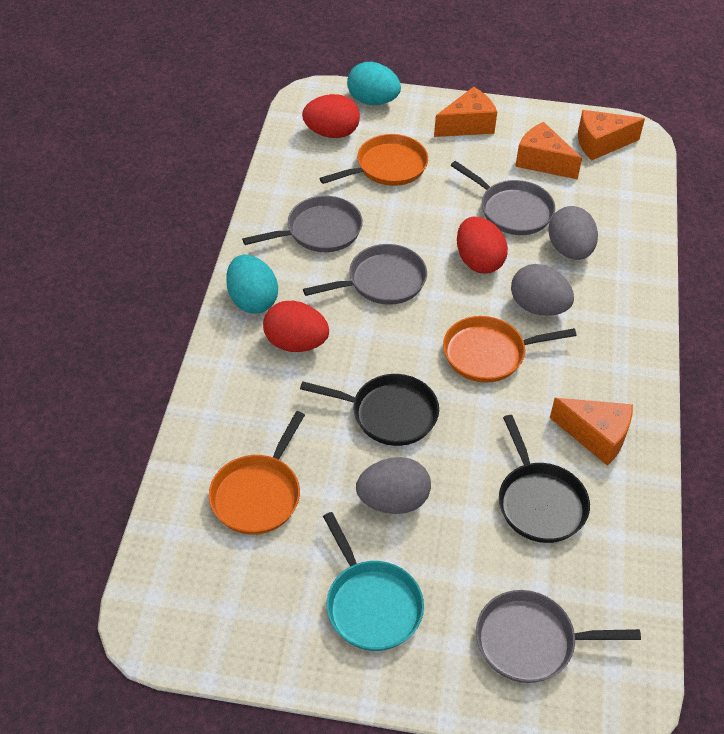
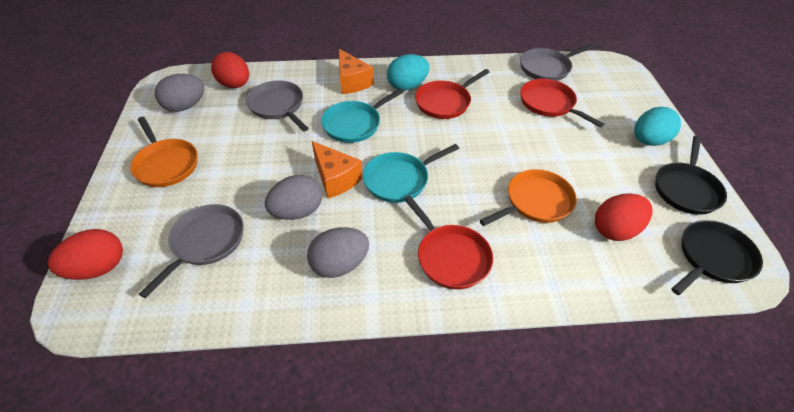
grey pan: 4 -> 3
orange cheese: 4 -> 2
orange pan: 3 -> 2
red pan: 0 -> 3
turquoise pan: 1 -> 2

